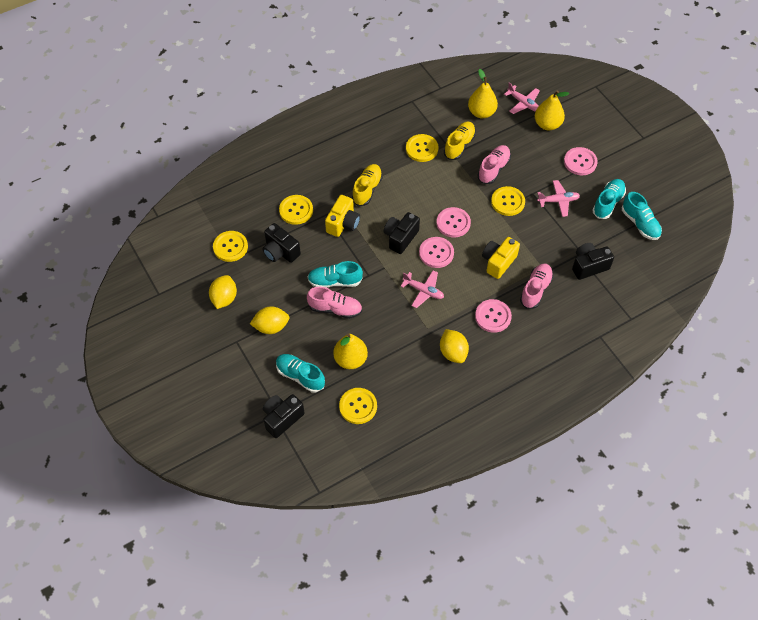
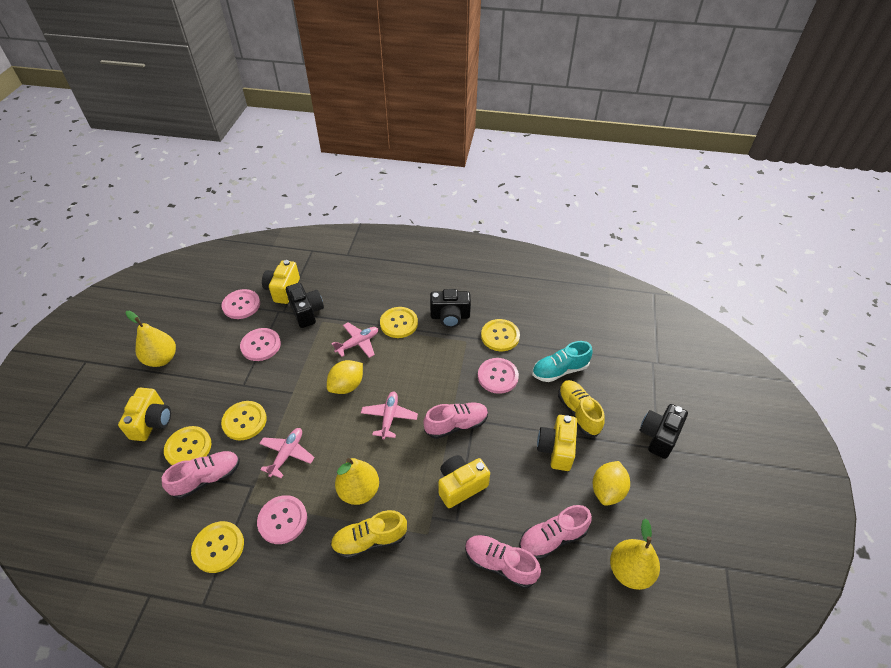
black camera: 4 -> 3
pink shoe: 3 -> 4
turquoise shoe: 4 -> 1
yellow camera: 2 -> 4
yellow lemon: 3 -> 2

